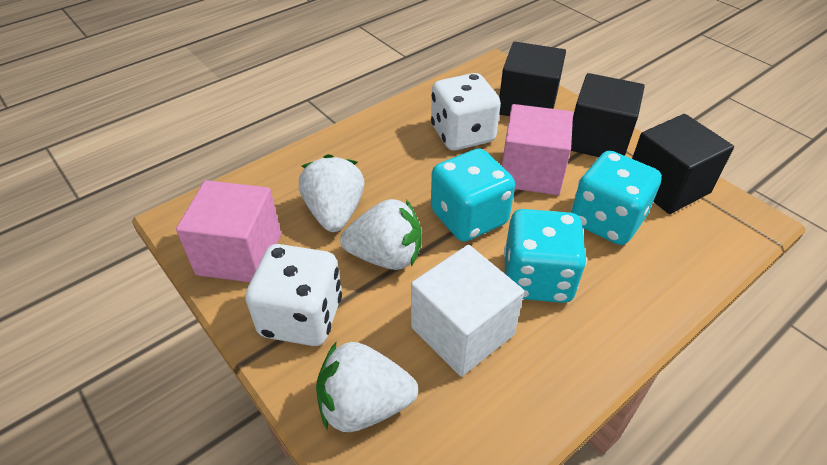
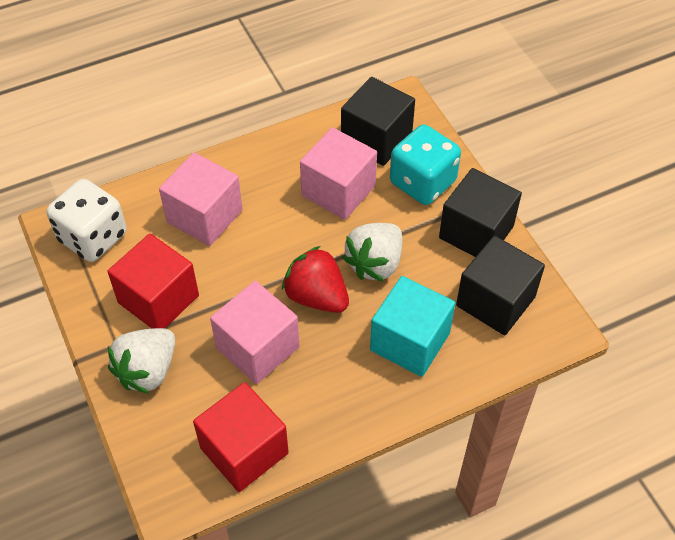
pink cube: 2 -> 3
red cube: 0 -> 2
red strawberry: 0 -> 1
turquoise cube: 0 -> 1
turquoise dice: 3 -> 1
white cube: 1 -> 0
white dice: 2 -> 1
white strawberry: 3 -> 2

